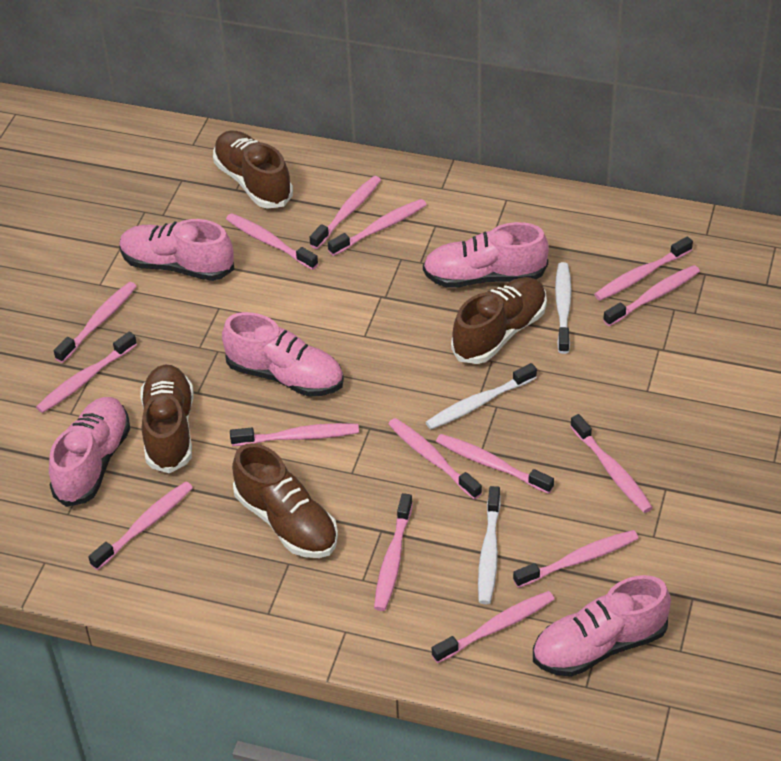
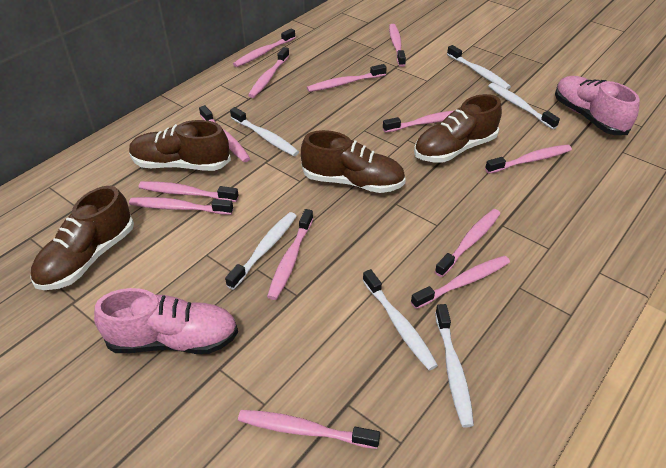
pink shoe: 5 -> 2
pink toothbrush: 15 -> 13
white toothbrush: 3 -> 6

